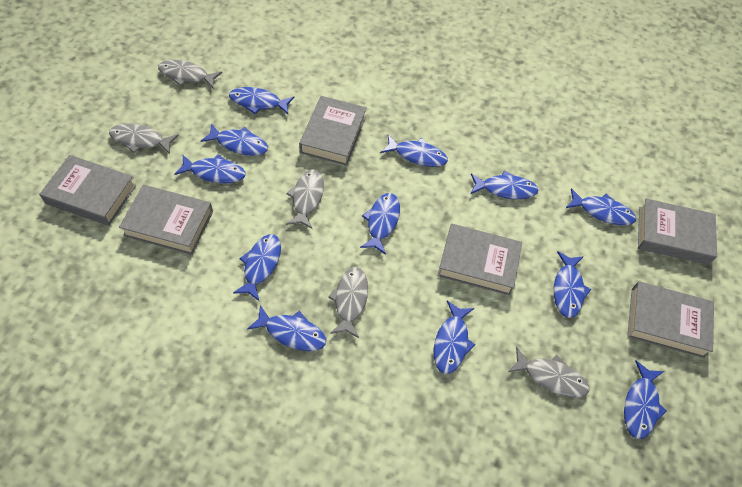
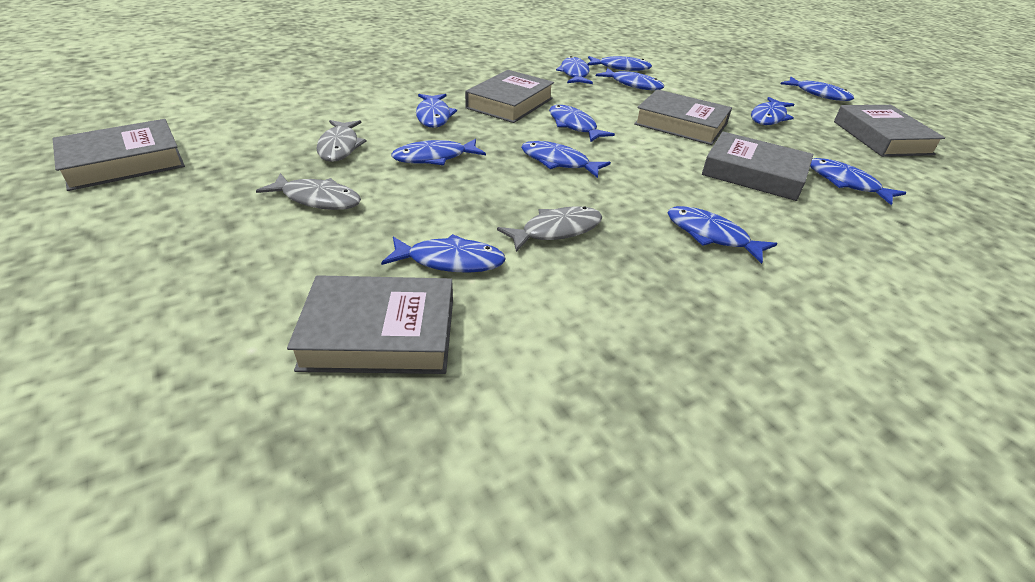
grey fish: 5 -> 3

